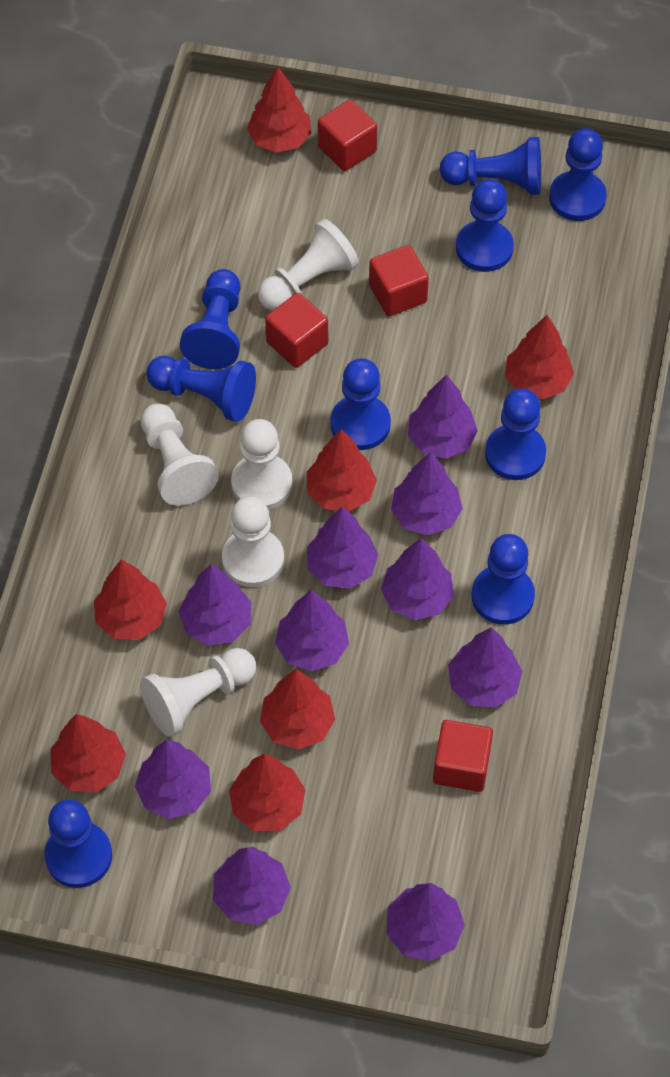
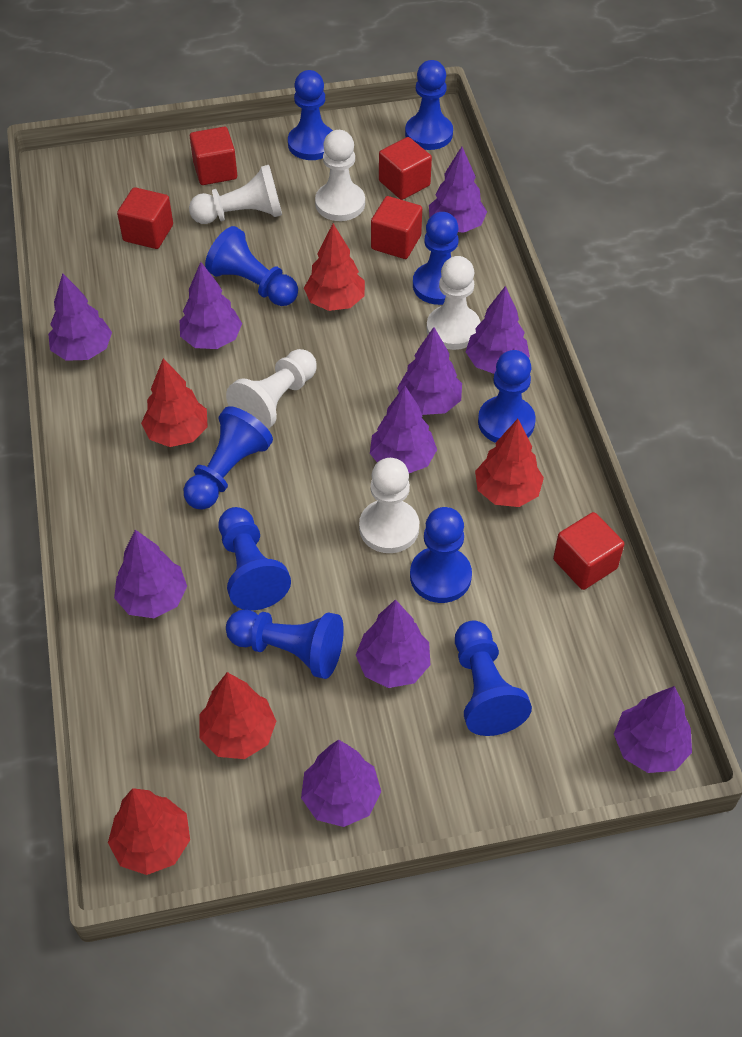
blue pawn: 9 -> 10
red cube: 4 -> 5
red tree: 7 -> 5

